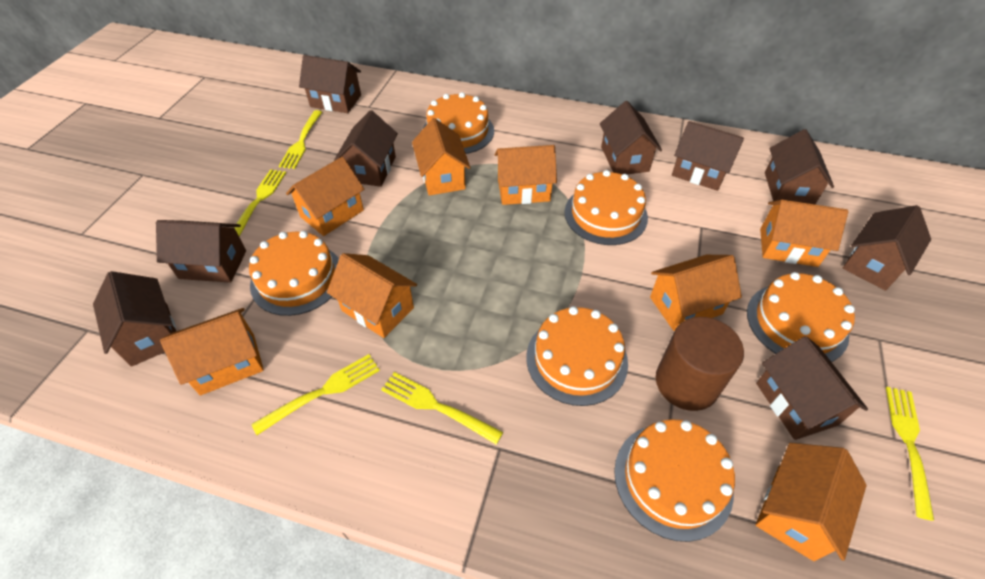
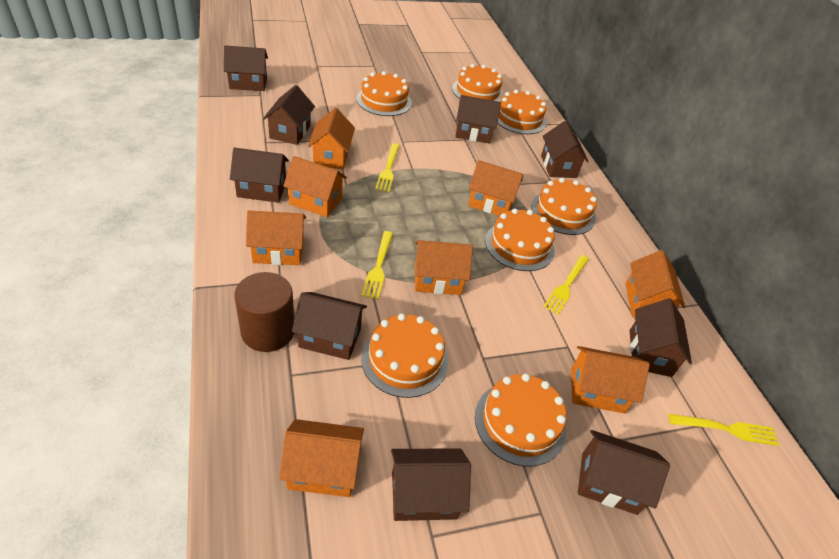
orange cake: 6 -> 7
yellow fork: 5 -> 4

